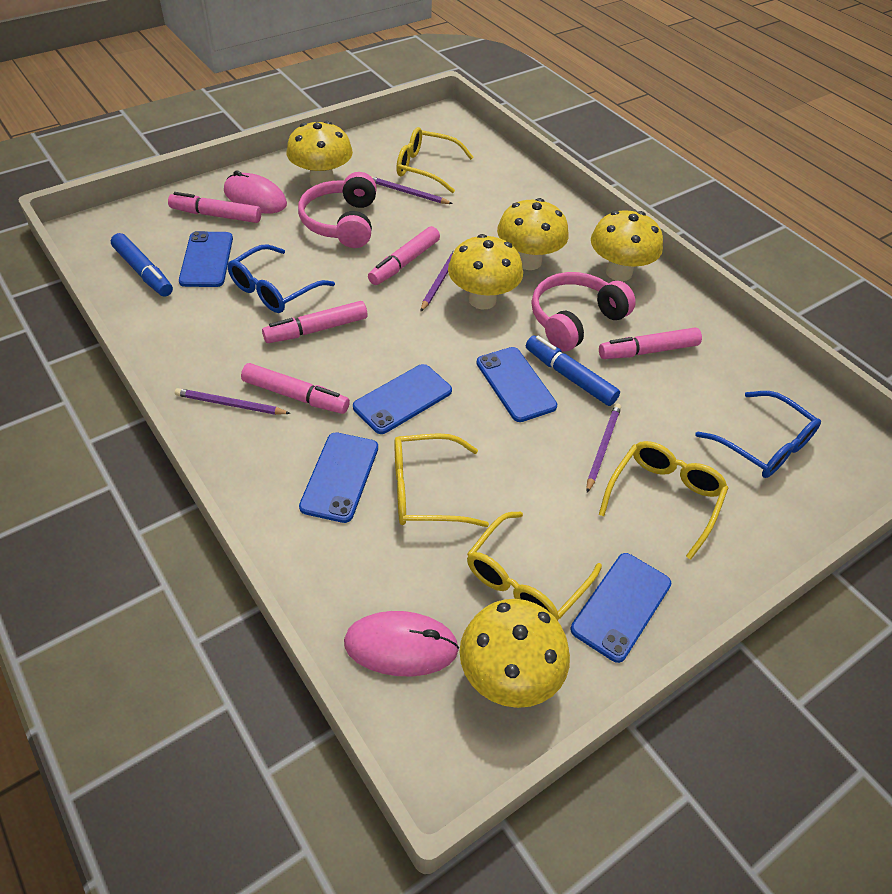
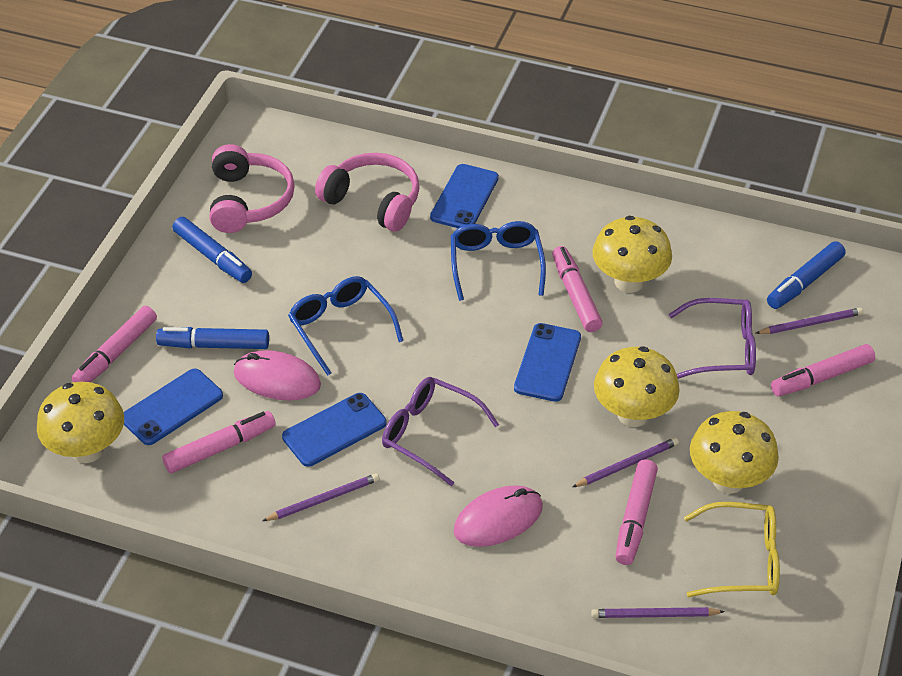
blue marker: 2 -> 3
blue phone: 5 -> 4
purple glasses: 0 -> 2
yellow glasses: 4 -> 1
yellow mushroom: 5 -> 4

